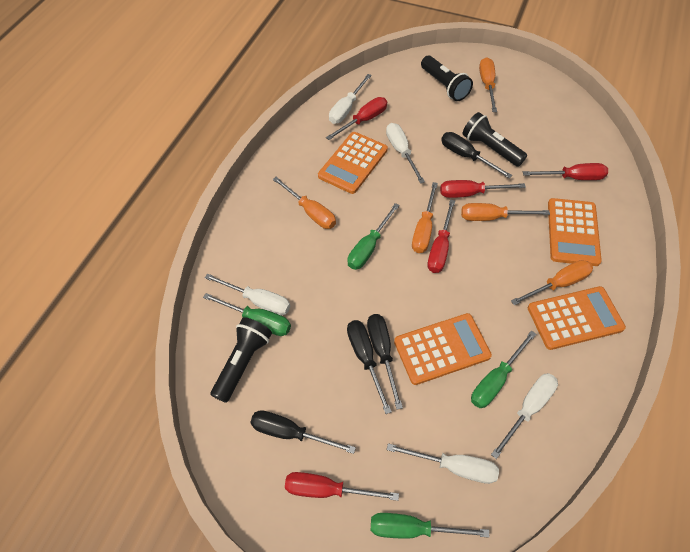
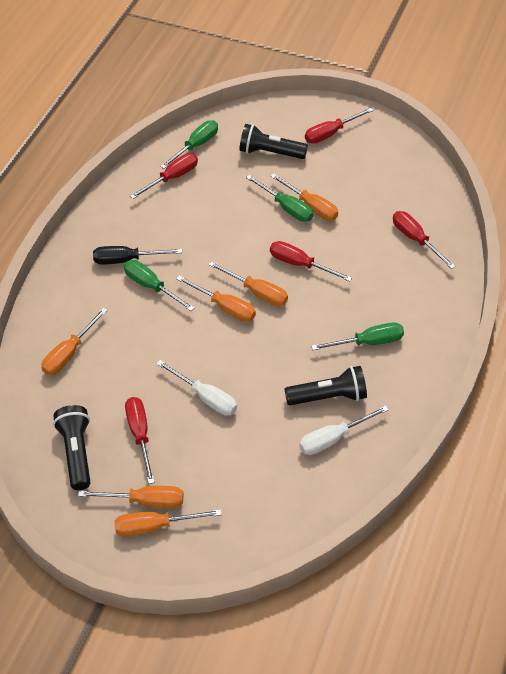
black screwdriver: 4 -> 1
orange calculator: 4 -> 0
orange screwdriver: 5 -> 6
white screwdriver: 5 -> 2

